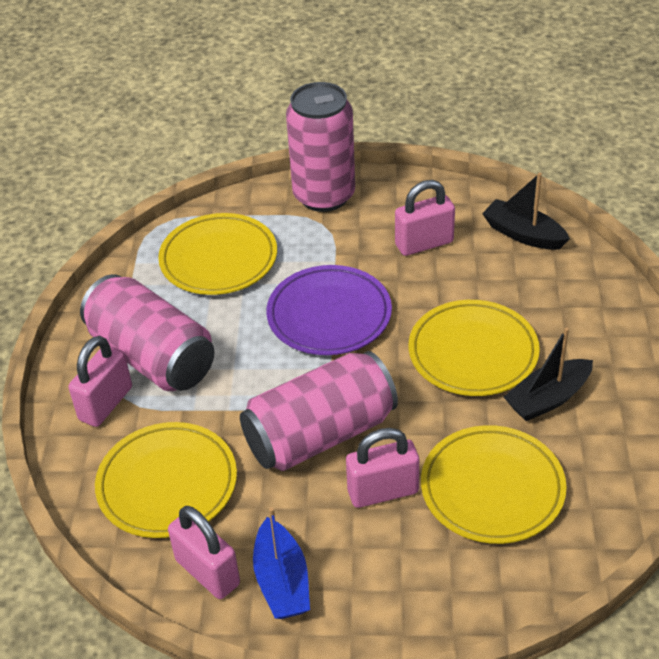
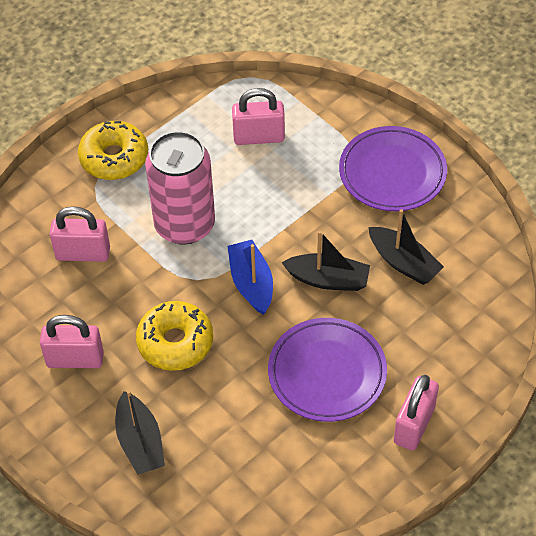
black boat: 2 -> 3
pink can: 3 -> 1
purple plate: 1 -> 2
yellow donut: 0 -> 2
yellow plate: 4 -> 0

